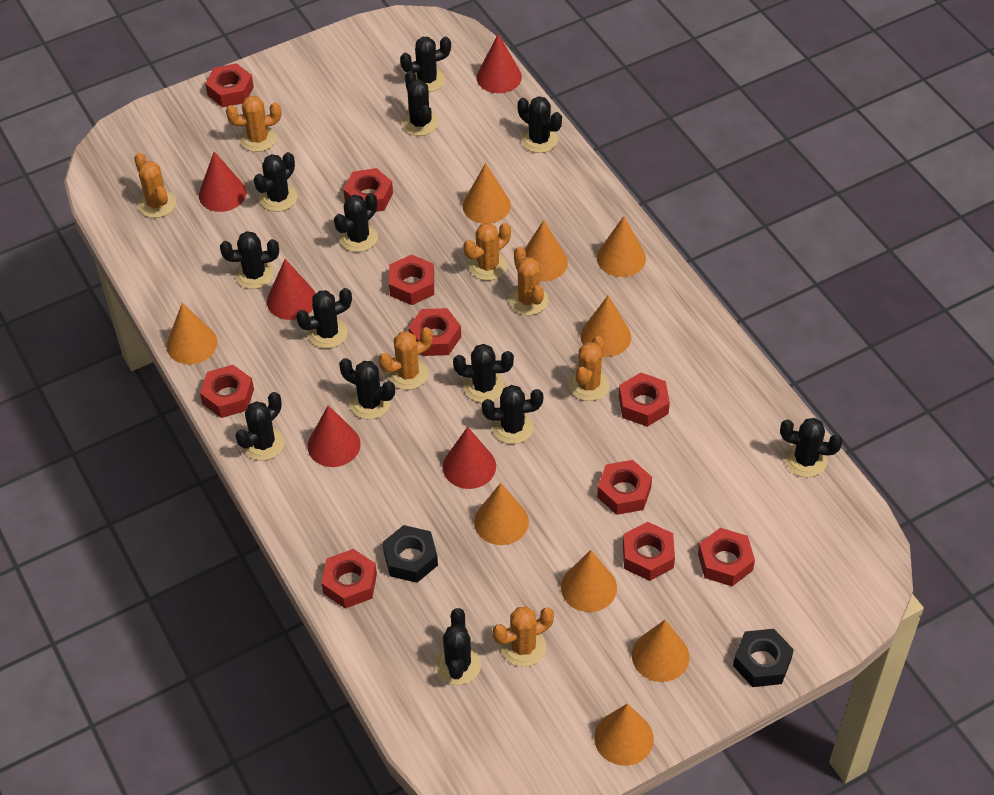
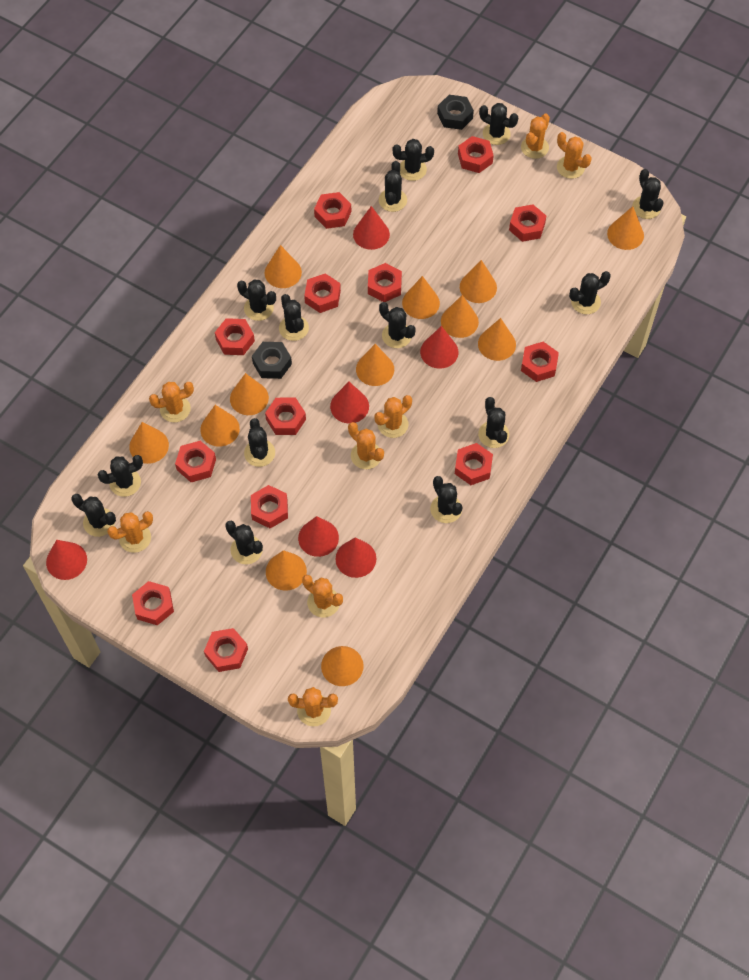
black cactus: 13 -> 14
orange cactus: 7 -> 8
orange cone: 9 -> 12
red cone: 5 -> 6
red nut: 10 -> 13

